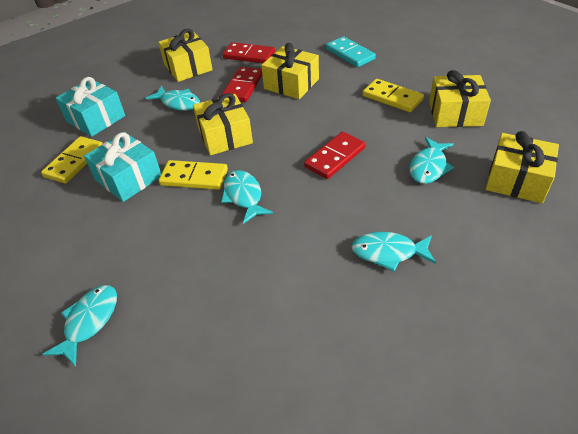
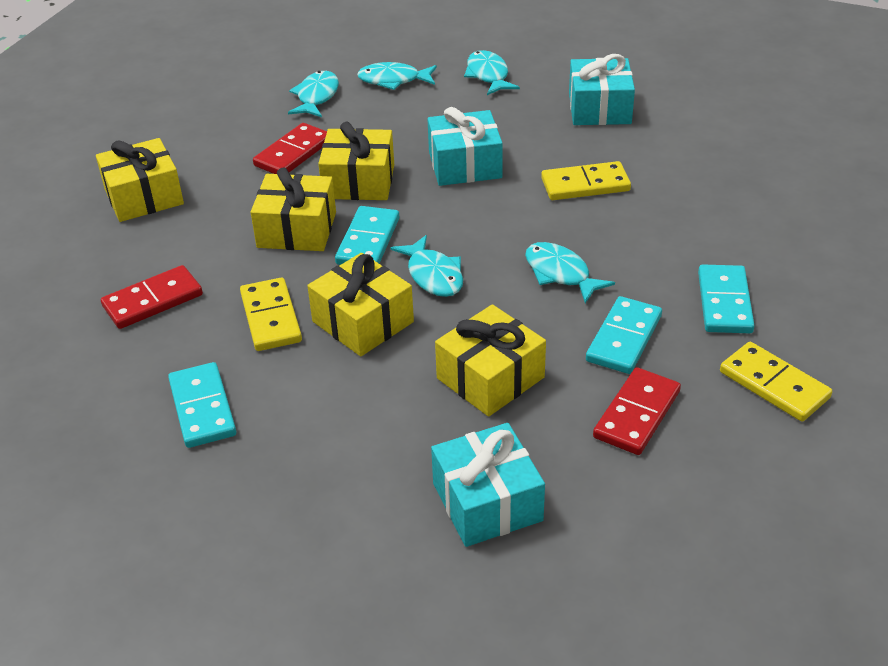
turquoise domino: 1 -> 4
turquoise gift: 2 -> 3

